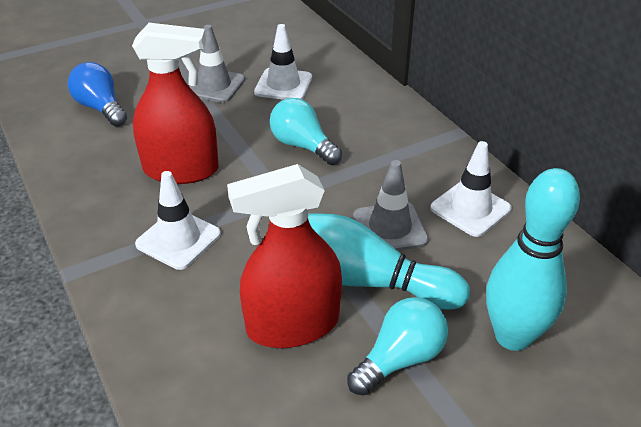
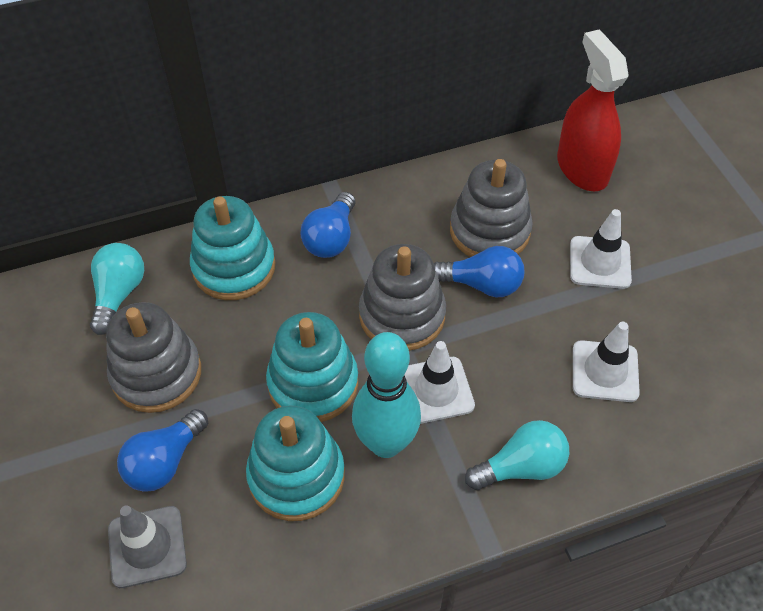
blue light bulb: 1 -> 3
grey stacking toy: 0 -> 3
grey traffic cone: 2 -> 1
red spray bottle: 2 -> 1
turquoise bowling pin: 2 -> 1
turquoise stacking toy: 0 -> 3

